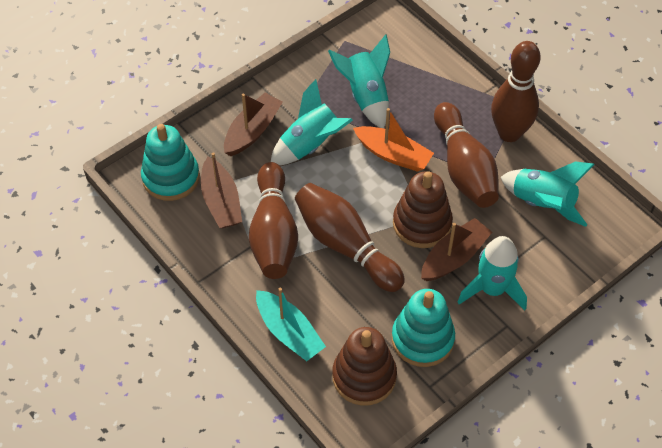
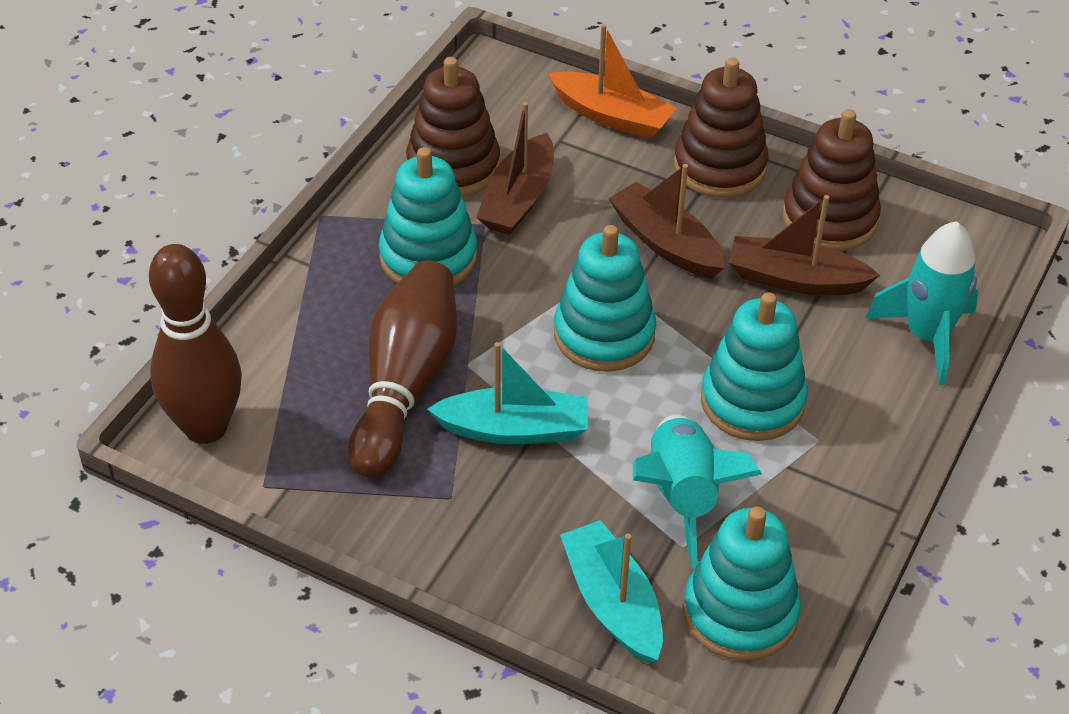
brown bowling pin: 4 -> 2
brown stacking toy: 2 -> 3
turquoise boat: 1 -> 2
turquoise rocket: 4 -> 2
turquoise stacking toy: 2 -> 4

